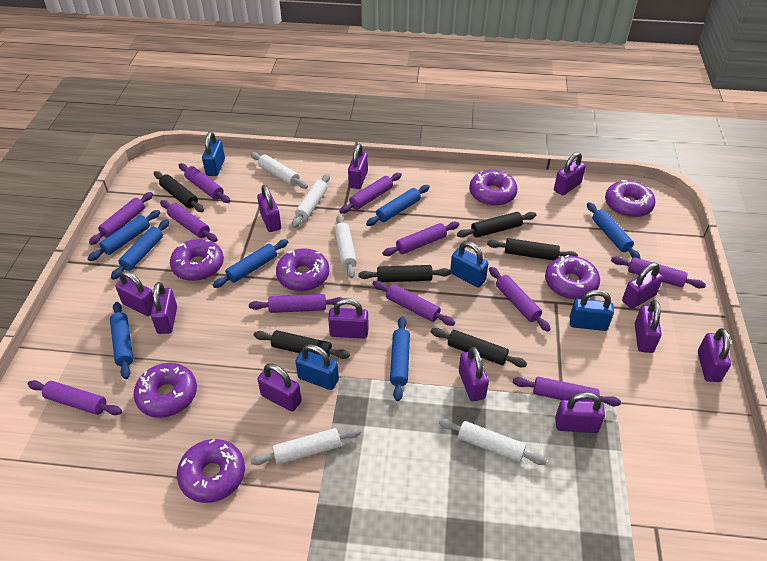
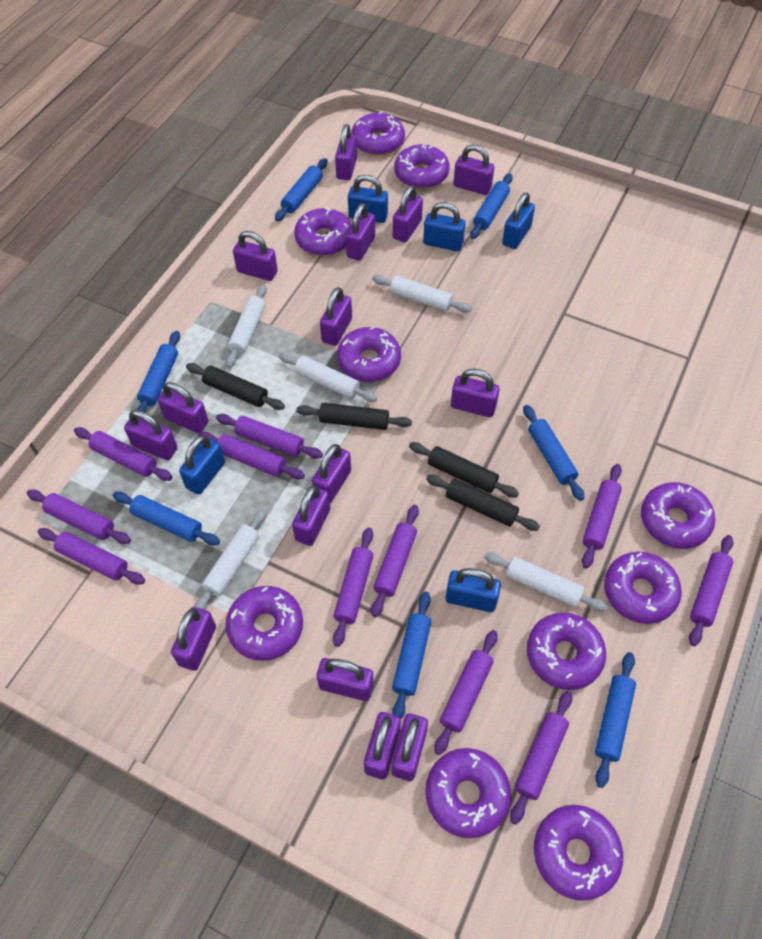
black rolling pin: 6 -> 4
blue padlock: 4 -> 5
purple donut: 7 -> 10
purple padlock: 12 -> 15

